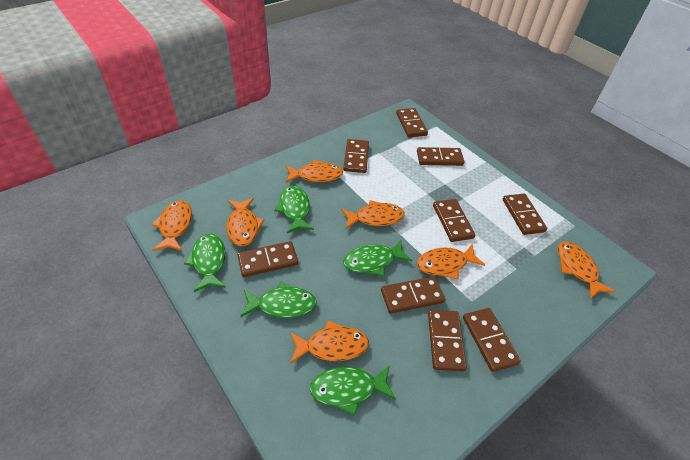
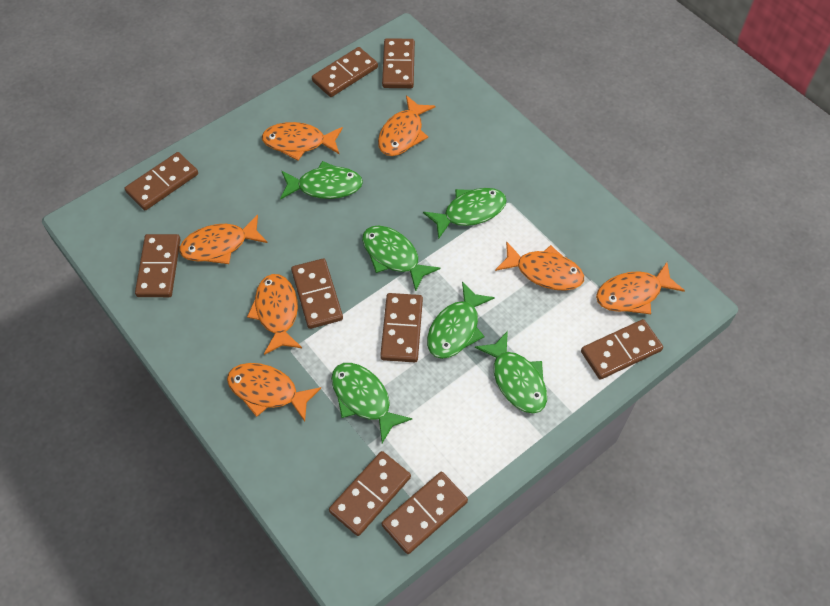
green fish: 5 -> 6

